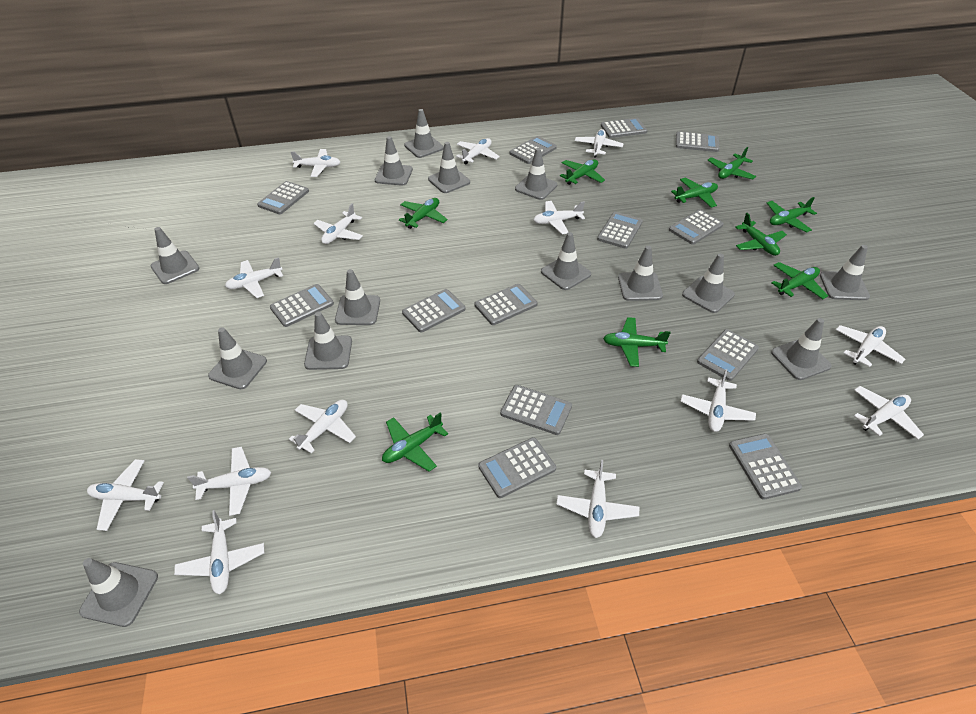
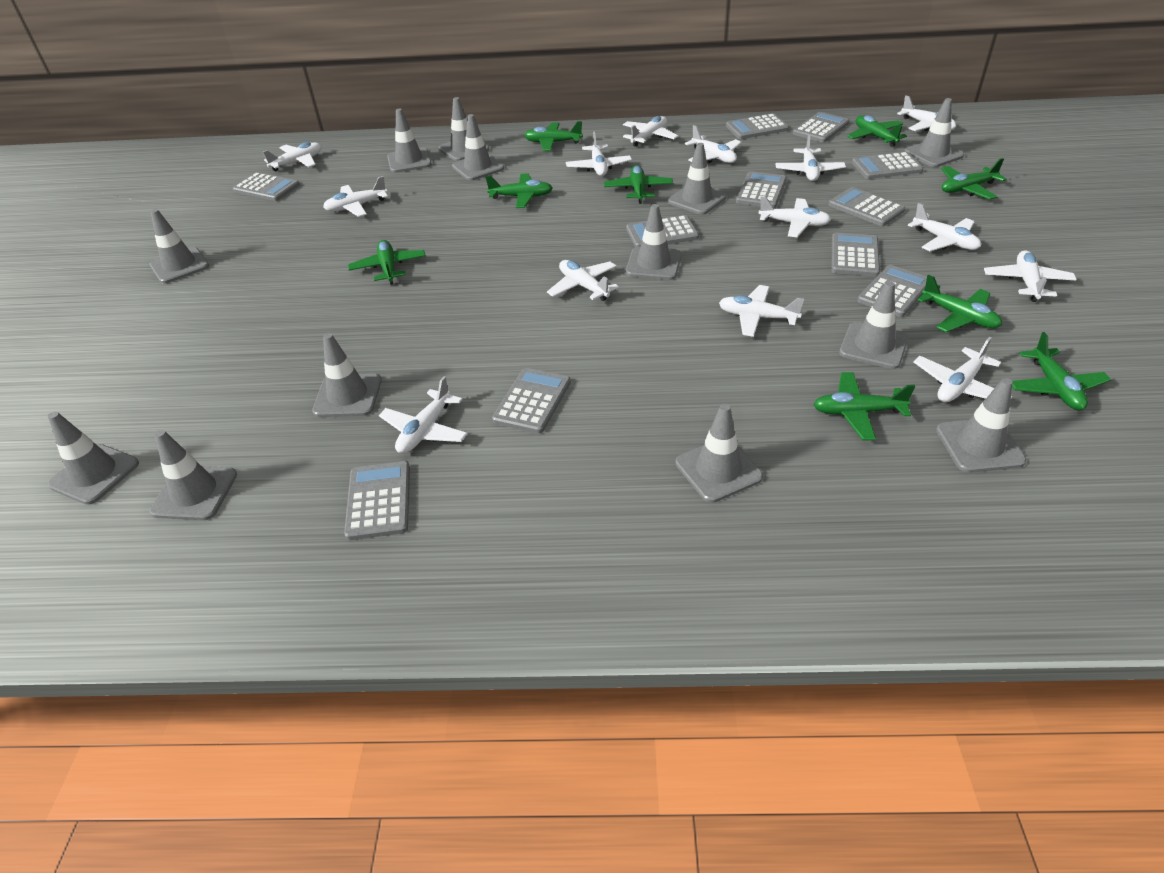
grey calculator: 13 -> 11
grey traffic cone: 14 -> 13

